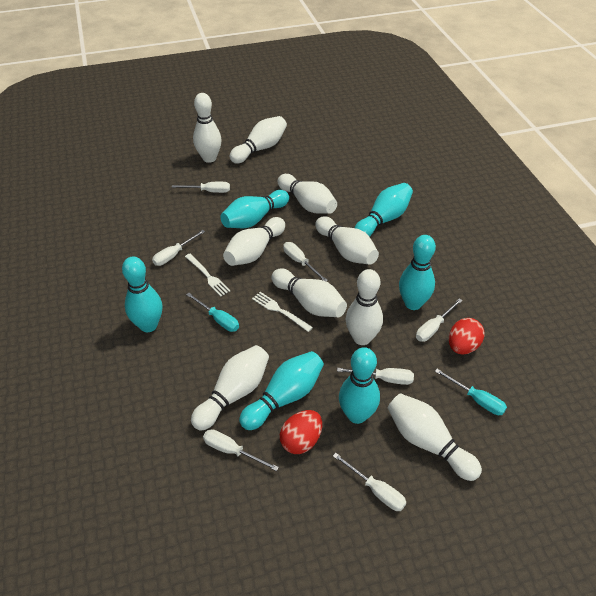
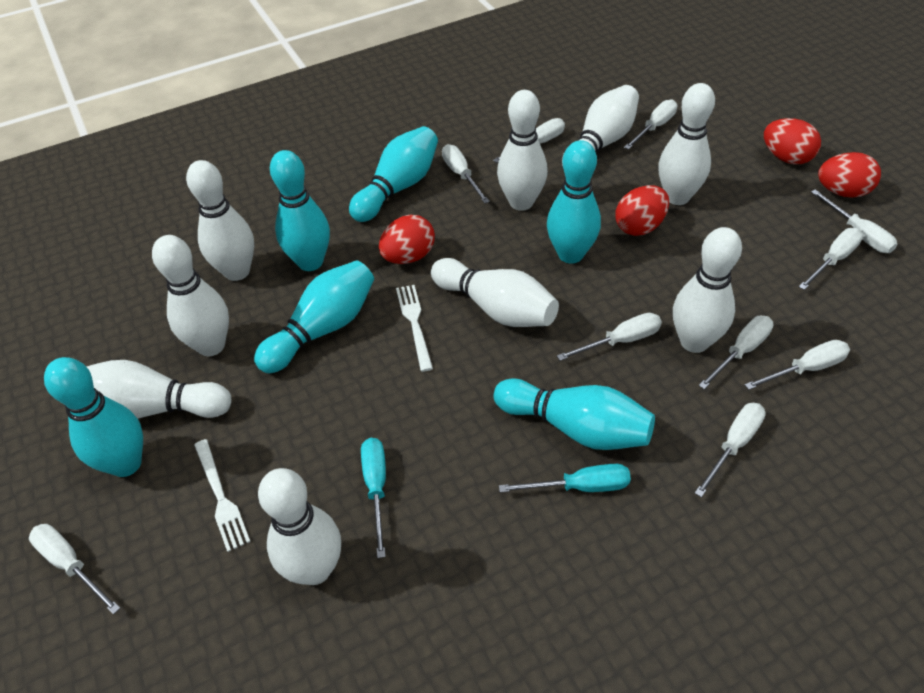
red egg: 2 -> 4
white screwdriver: 7 -> 10

